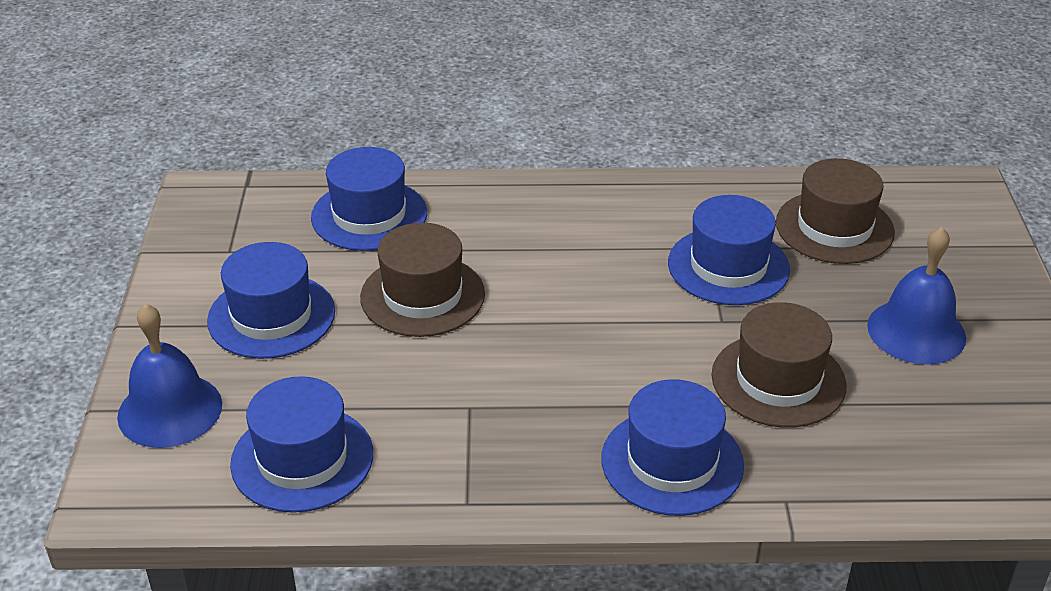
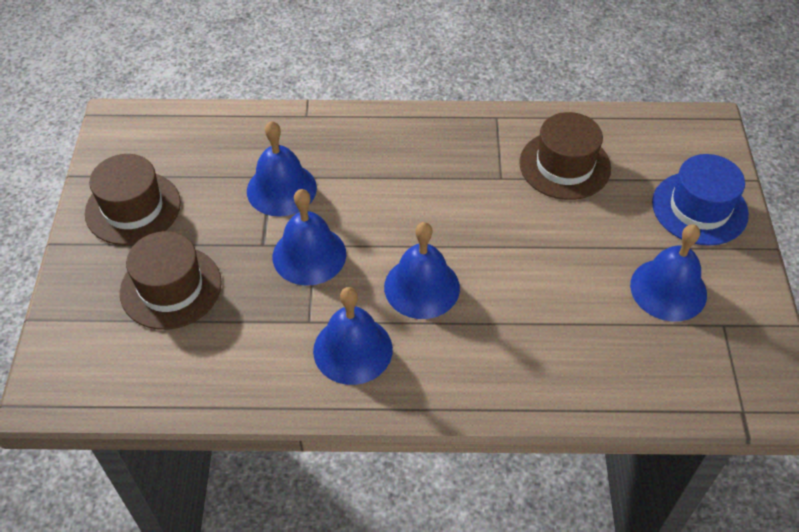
blue bell: 2 -> 5
blue hat: 5 -> 1

